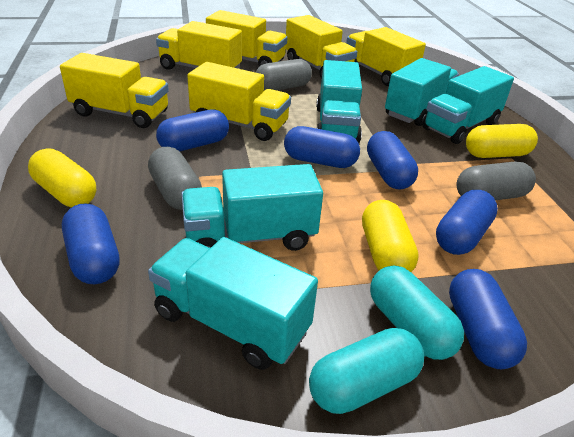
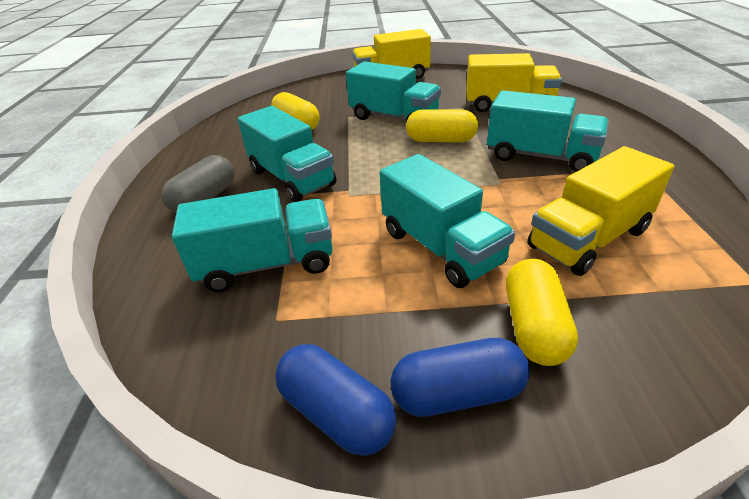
blue capsule: 6 -> 2
grey capsule: 3 -> 1
turquoise capsule: 2 -> 0
yellow truck: 6 -> 3

